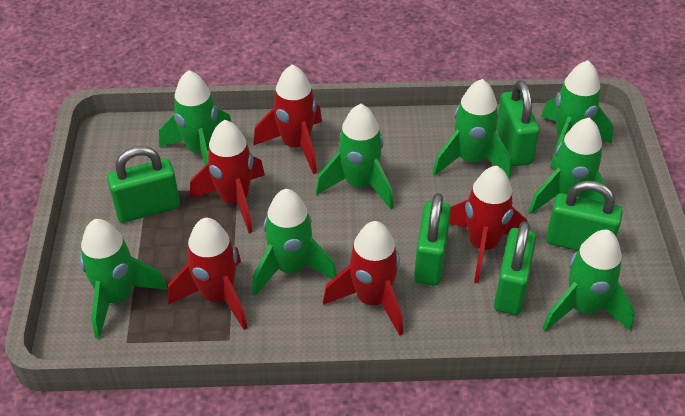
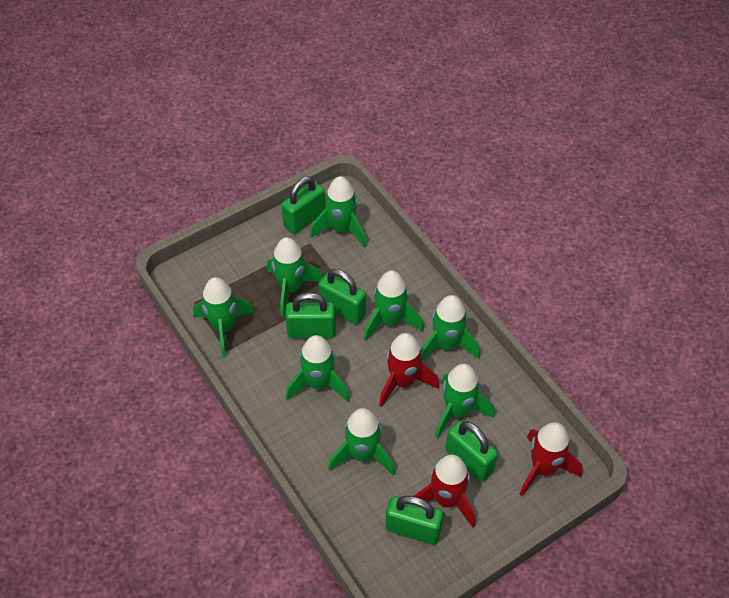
red rocket: 5 -> 3

